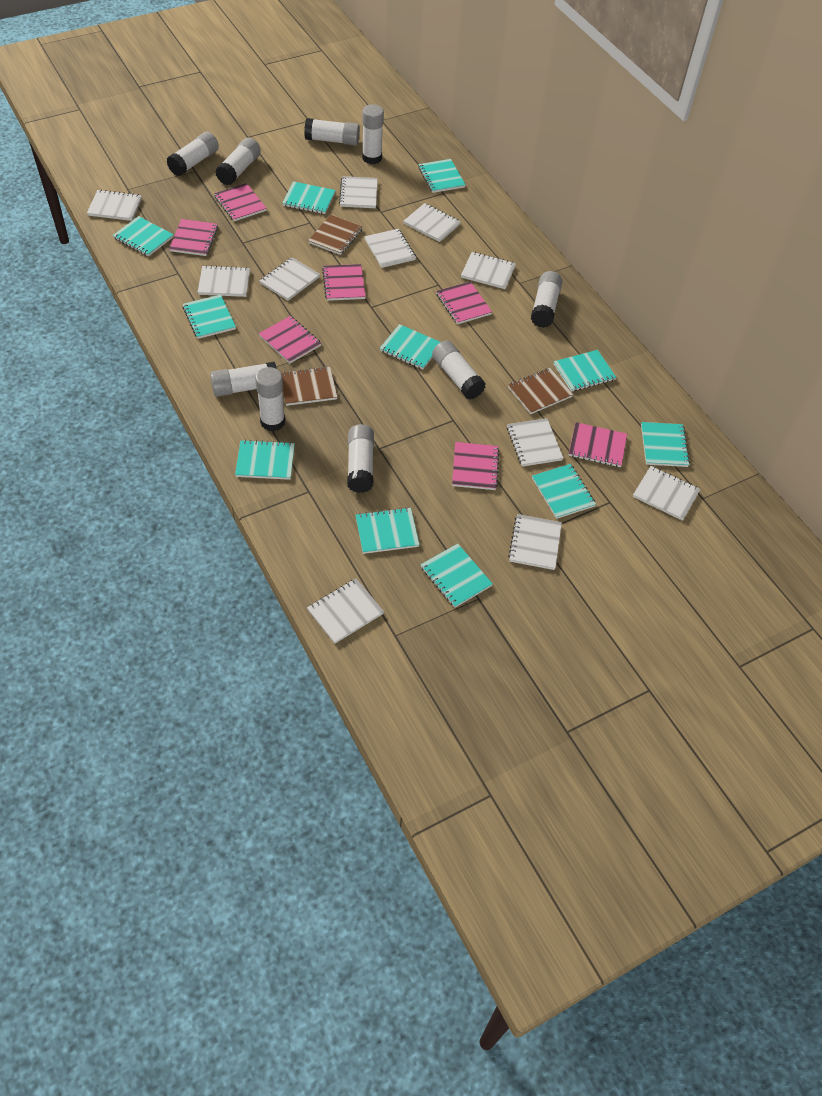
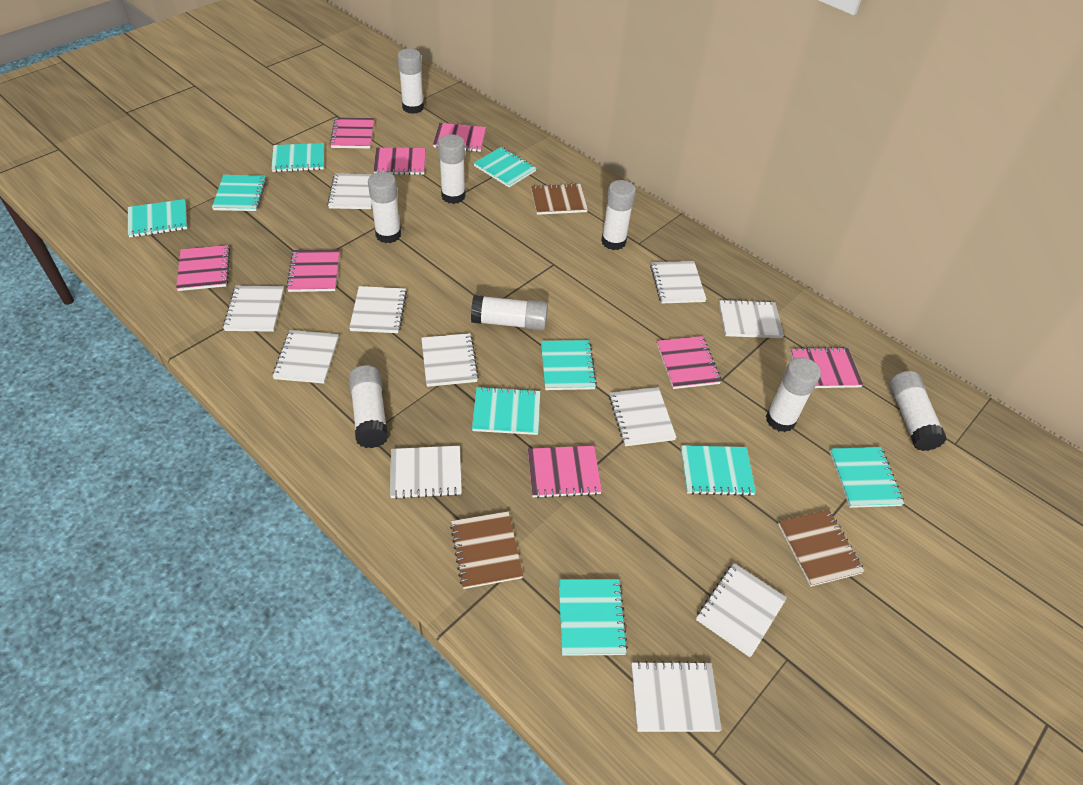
pink notebook: 7 -> 8
turquoise notebook: 11 -> 9
white glue stick: 9 -> 8

